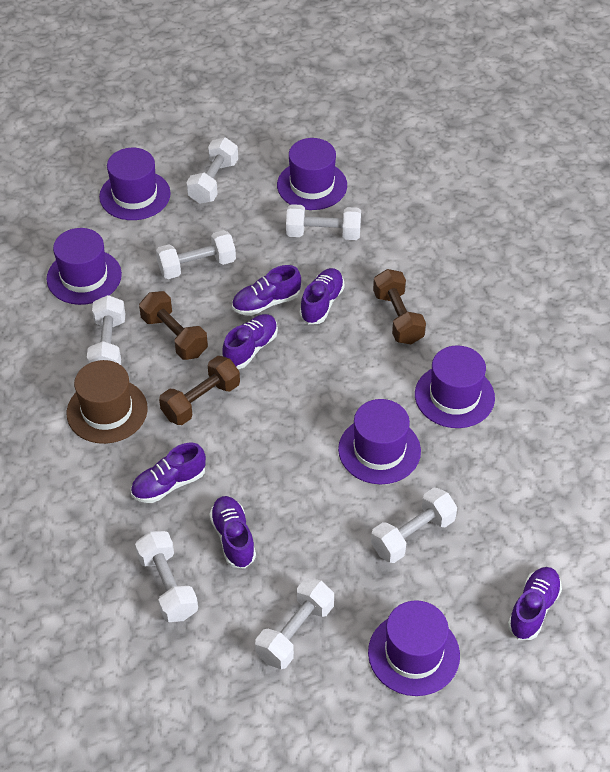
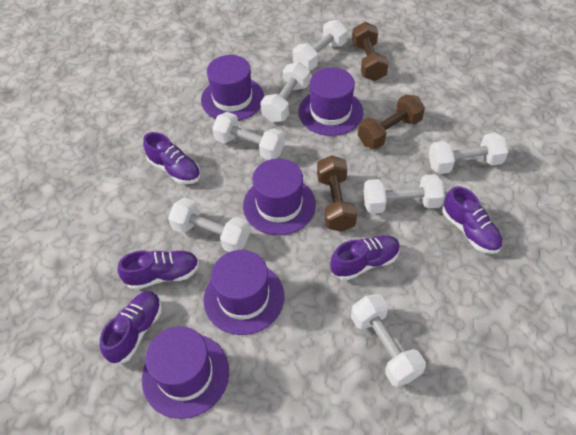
brown hat: 1 -> 0
purple hat: 6 -> 5
purple shoe: 6 -> 5

